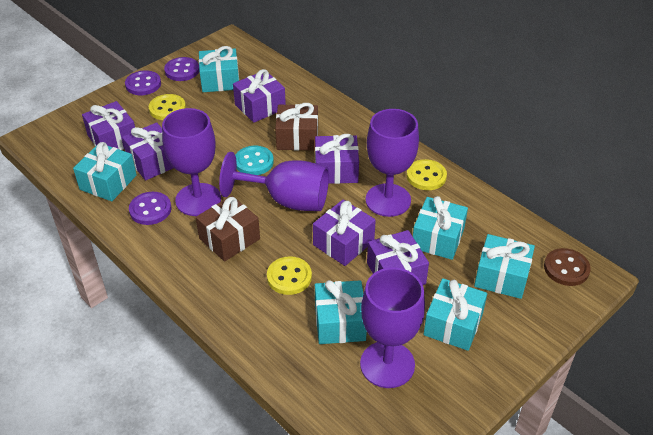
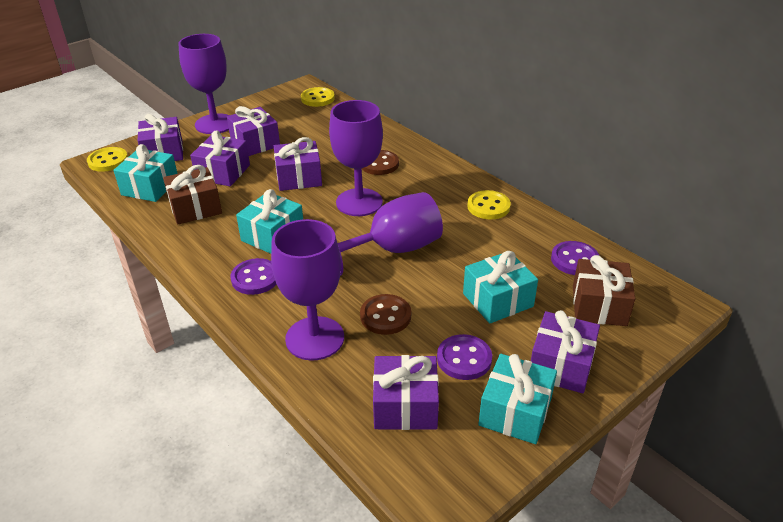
brown button: 1 -> 2
turquoise button: 1 -> 0
turquoise gift: 6 -> 4

